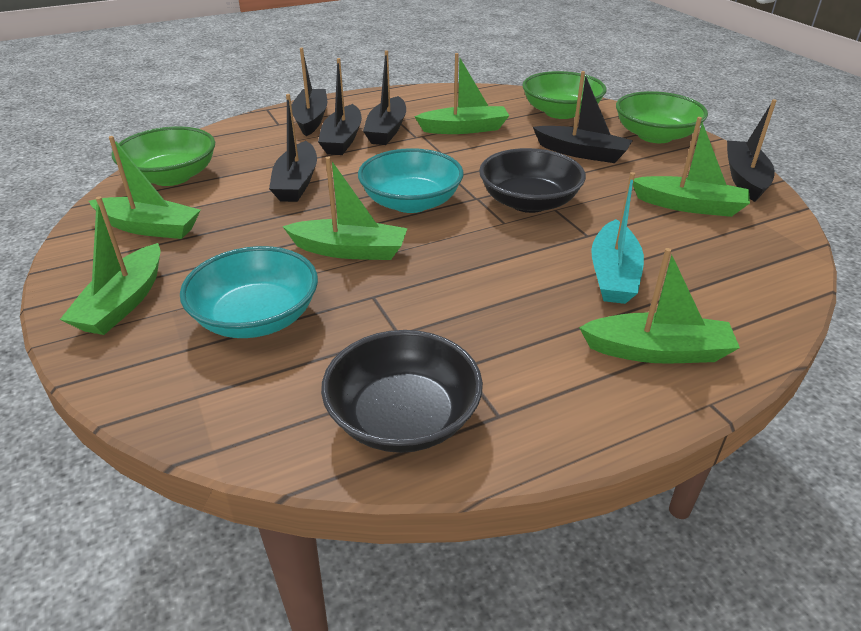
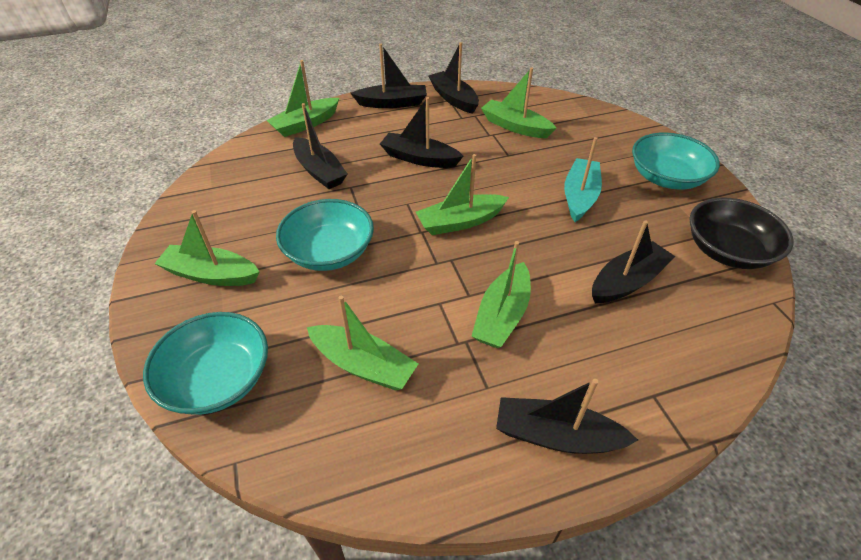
black bowl: 2 -> 1
green bowl: 3 -> 0
turquoise bowl: 2 -> 3

